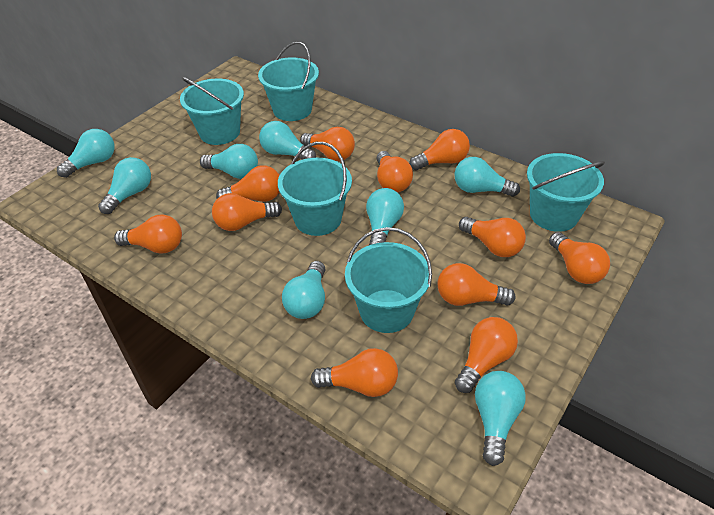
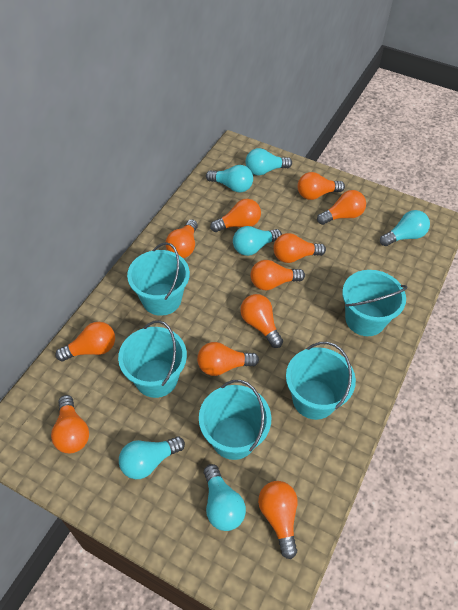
turquoise light bulb: 8 -> 6

